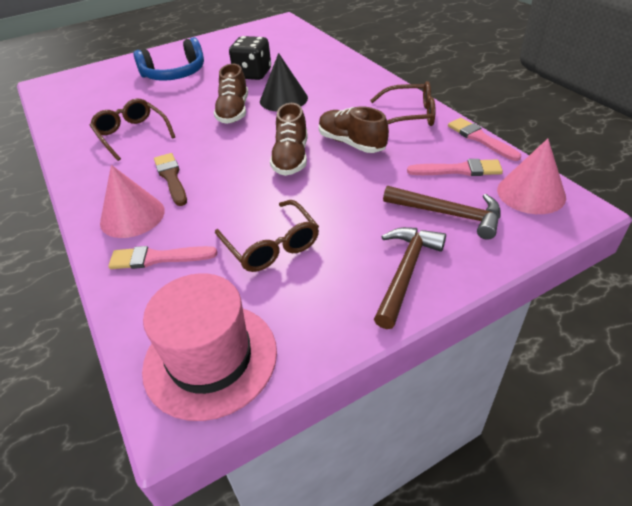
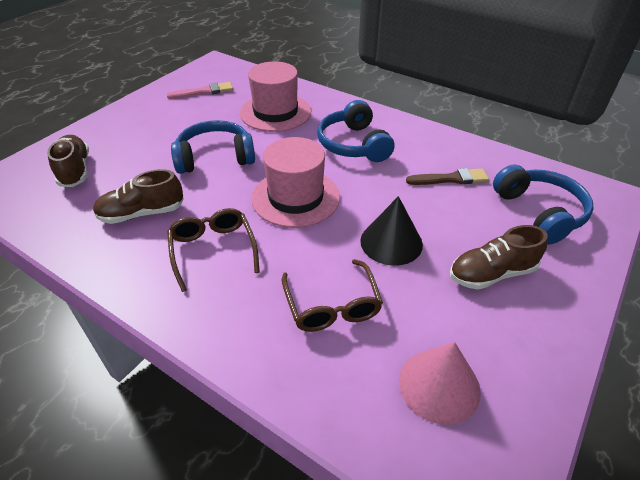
black dice: 1 -> 0
blue headphones: 1 -> 3
brown glasses: 3 -> 2
brown hammer: 2 -> 0
pink brush: 3 -> 1
pink cone: 2 -> 1
pink hat: 1 -> 2

